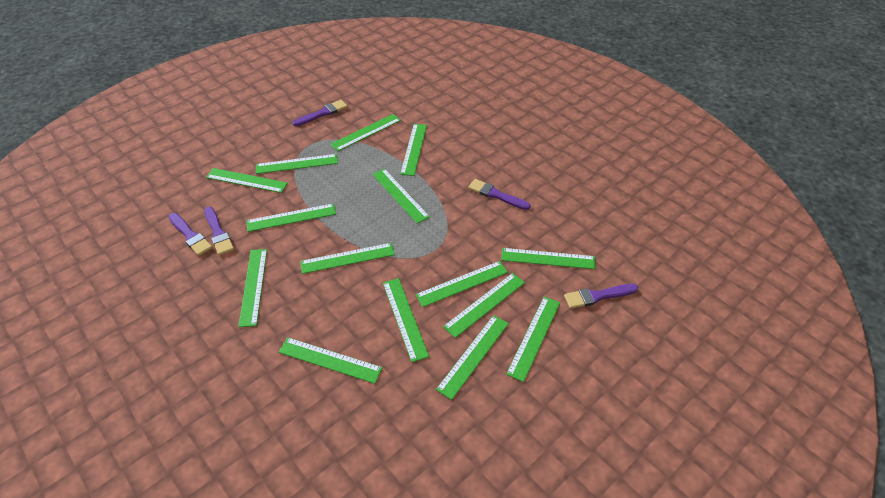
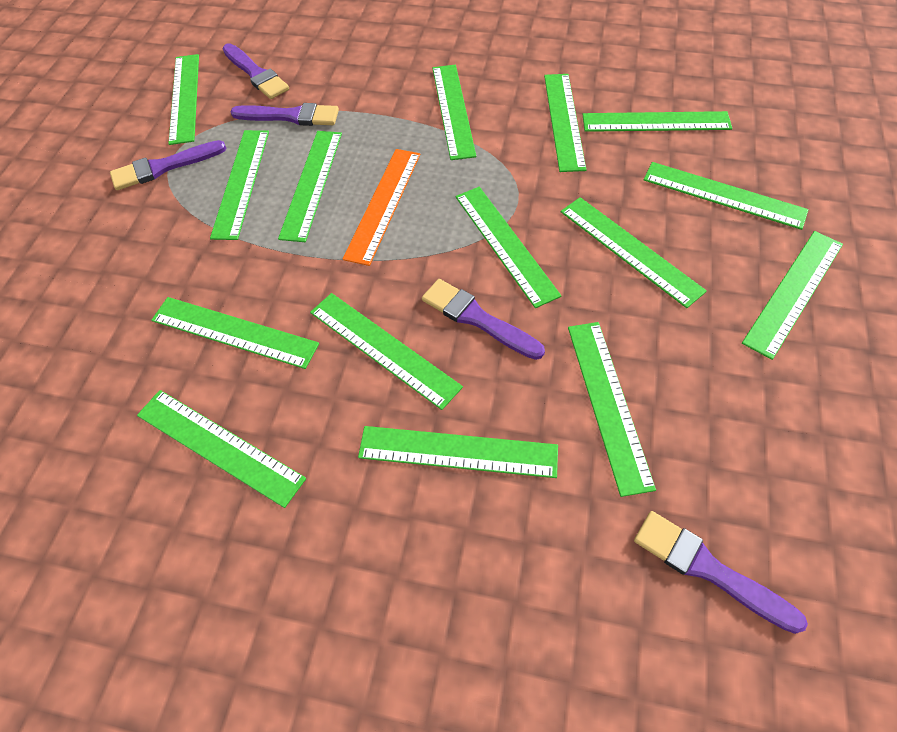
orange ruler: 0 -> 1

